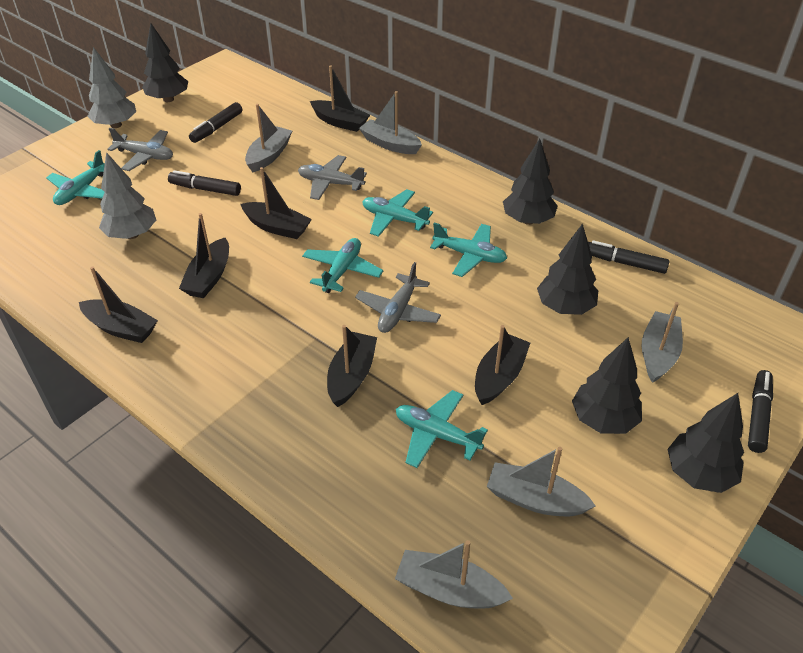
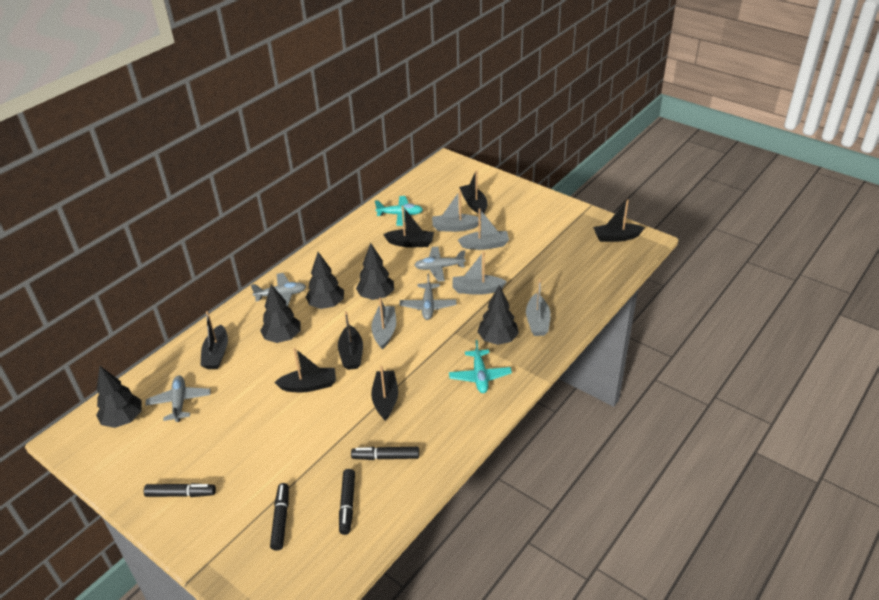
black boat: 6 -> 7
grey plane: 3 -> 4
grey tree: 2 -> 0
turquoise plane: 5 -> 2

